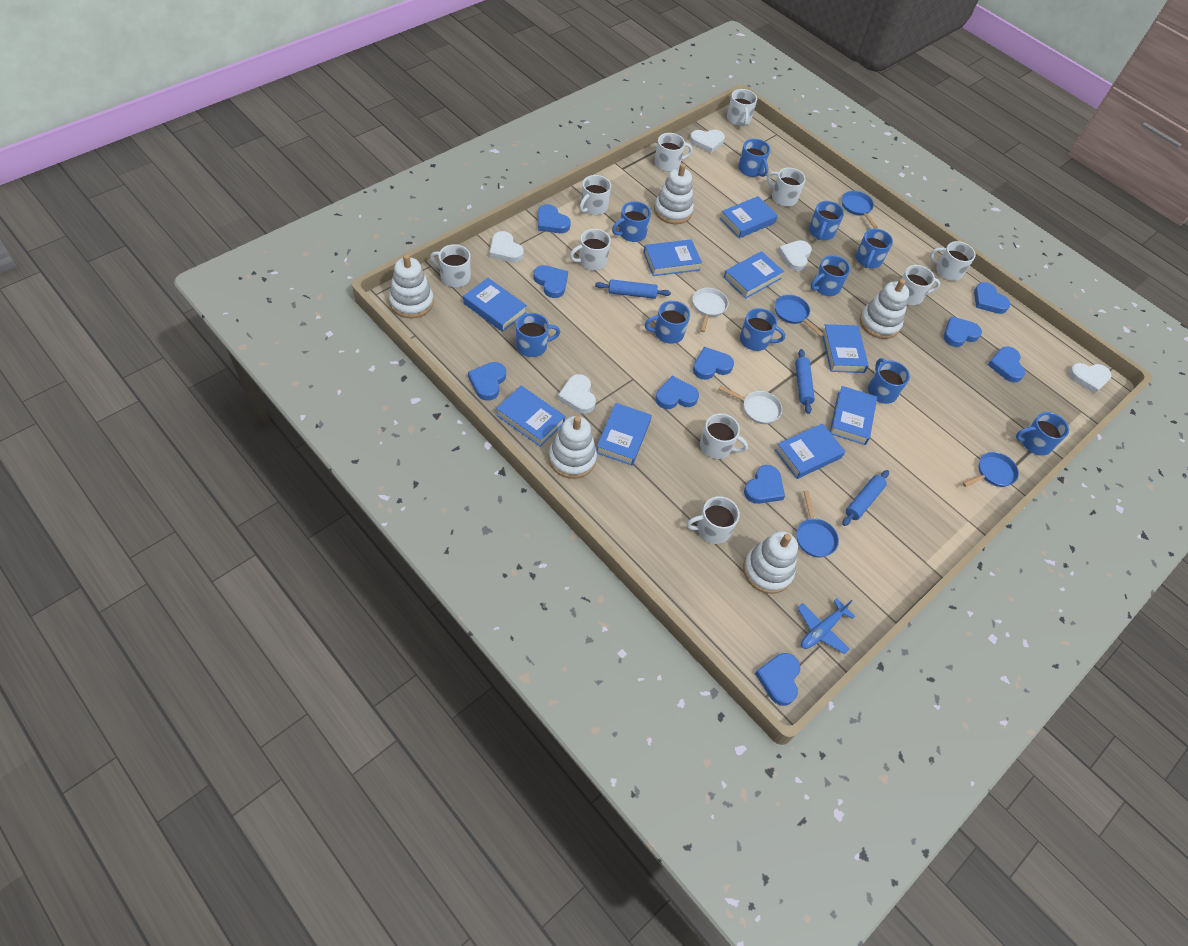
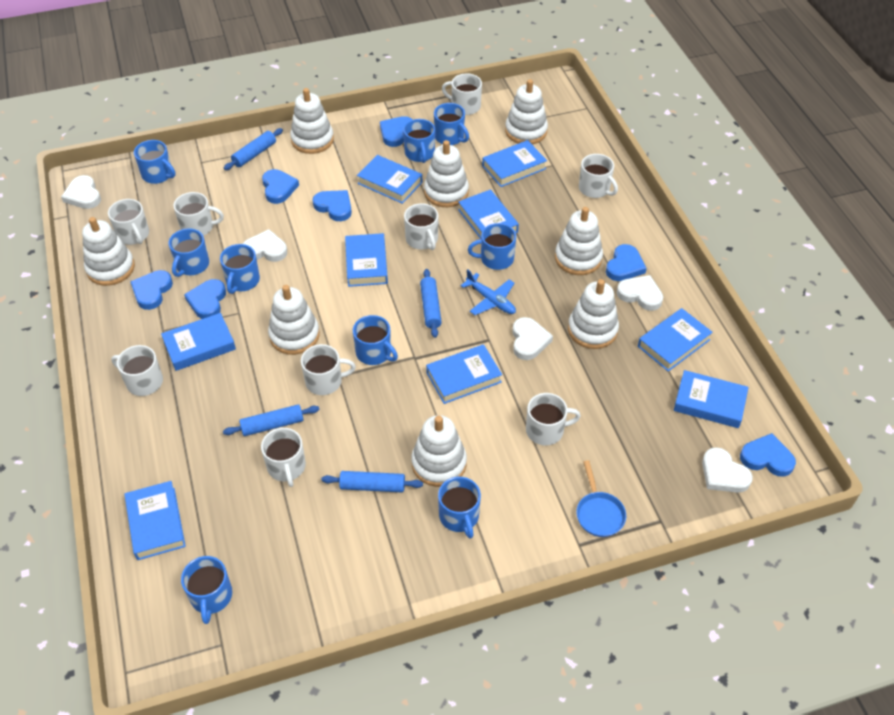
blue heart: 10 -> 7
blue mug: 10 -> 9
blue pan: 4 -> 1
blue rolling pin: 3 -> 4
white mug: 10 -> 9
white pan: 2 -> 0
white stacking toy: 5 -> 8

